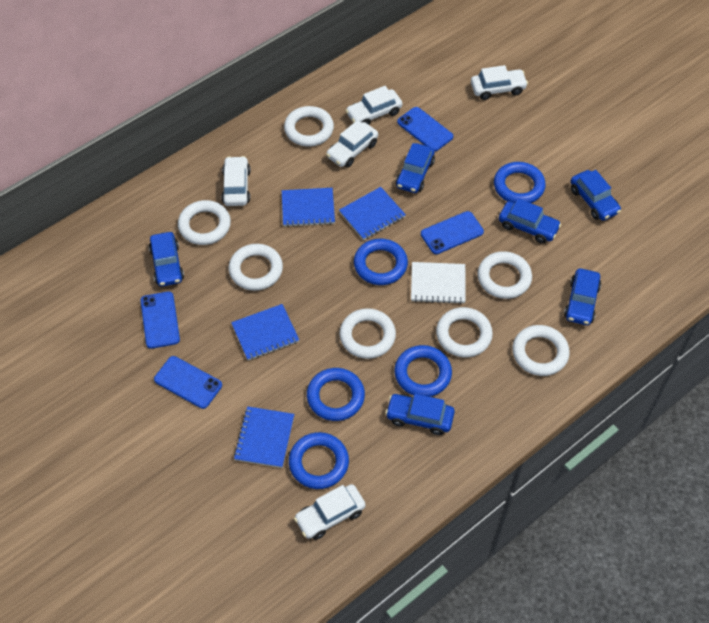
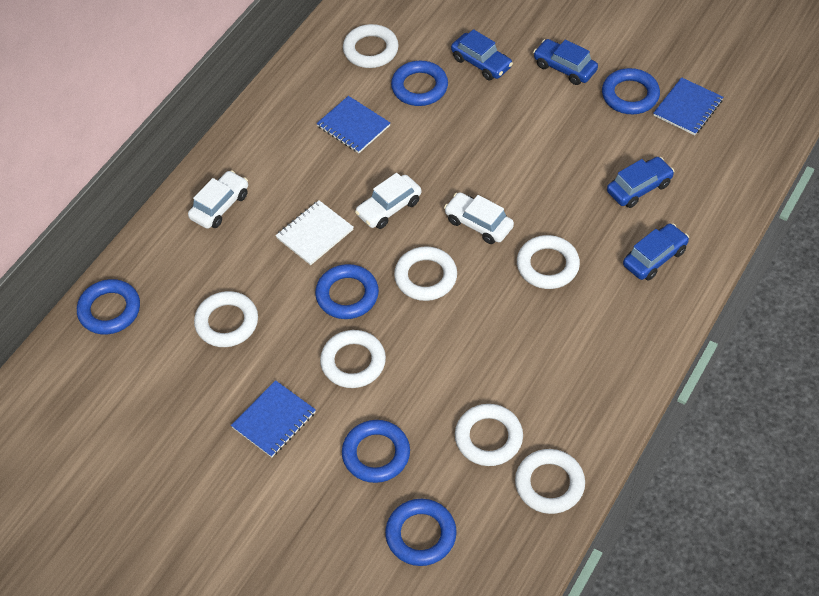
blue car: 6 -> 4
blue notebook: 4 -> 3
blue phone: 4 -> 0
blue ring: 5 -> 6
white car: 5 -> 3

